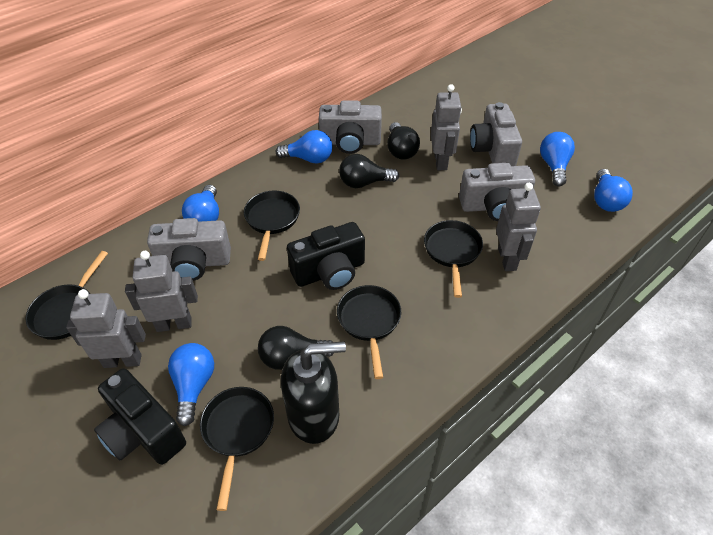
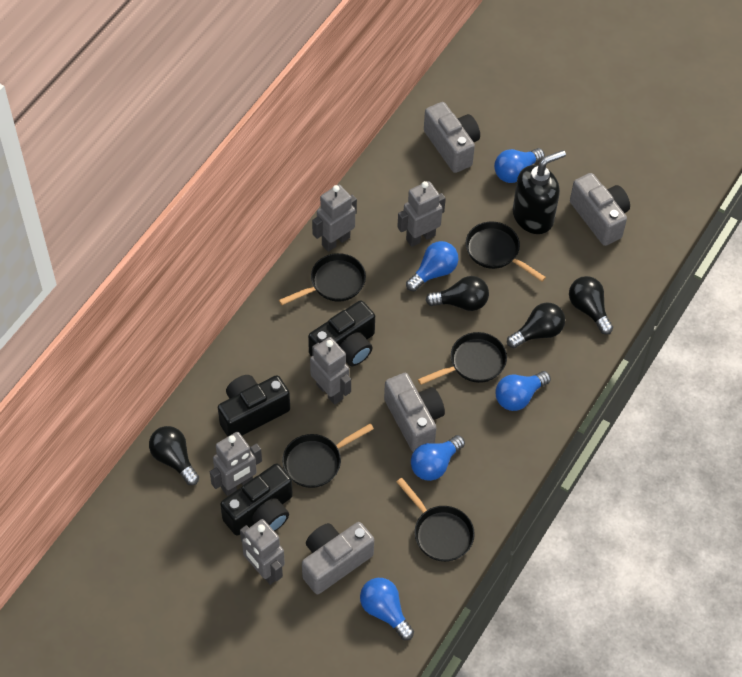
black camera: 2 -> 3
black light bulb: 3 -> 4
grey robot: 4 -> 5

